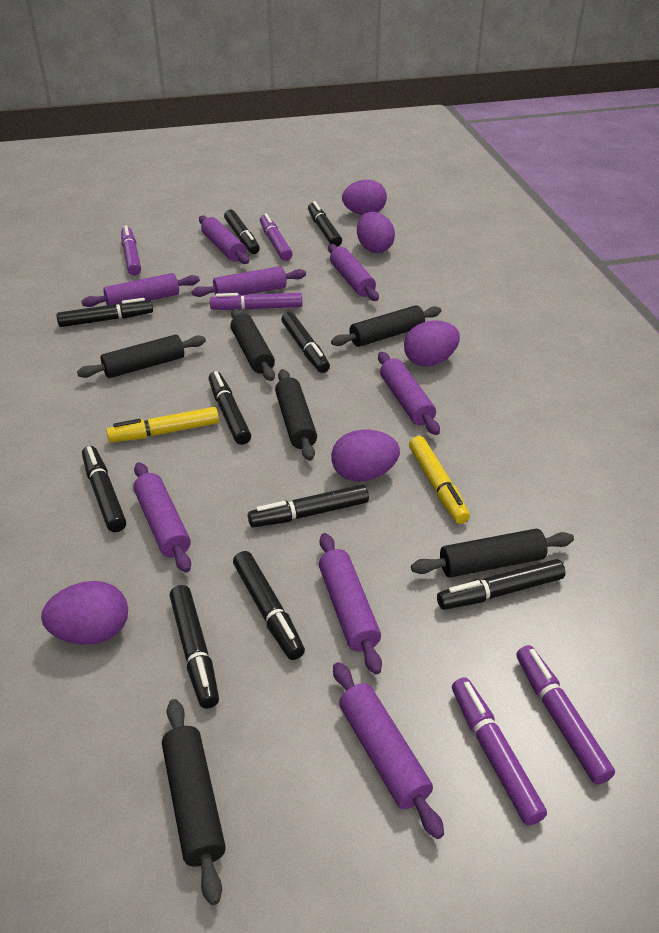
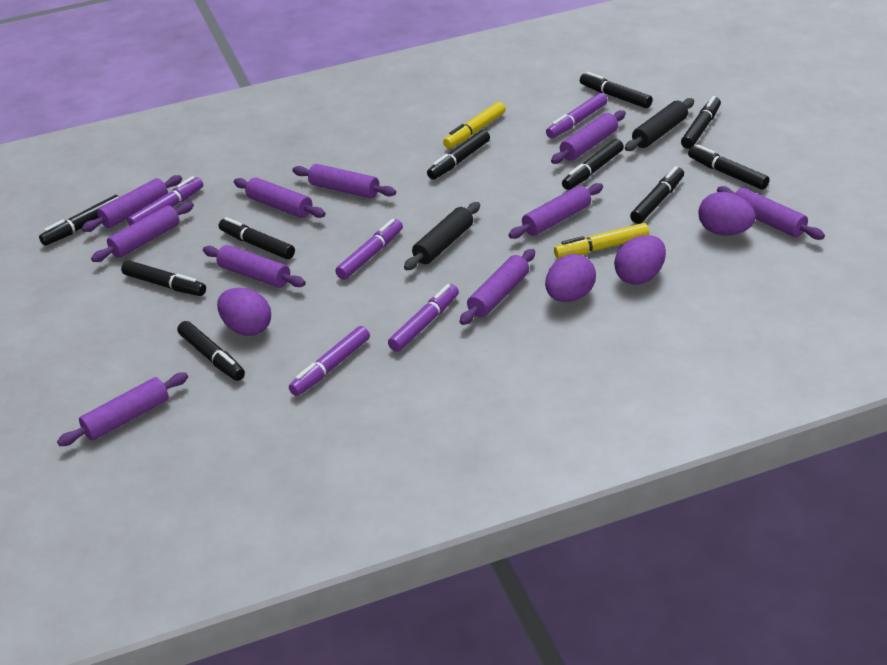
black rolling pin: 6 -> 2
purple egg: 5 -> 4
purple rolling pin: 8 -> 10

